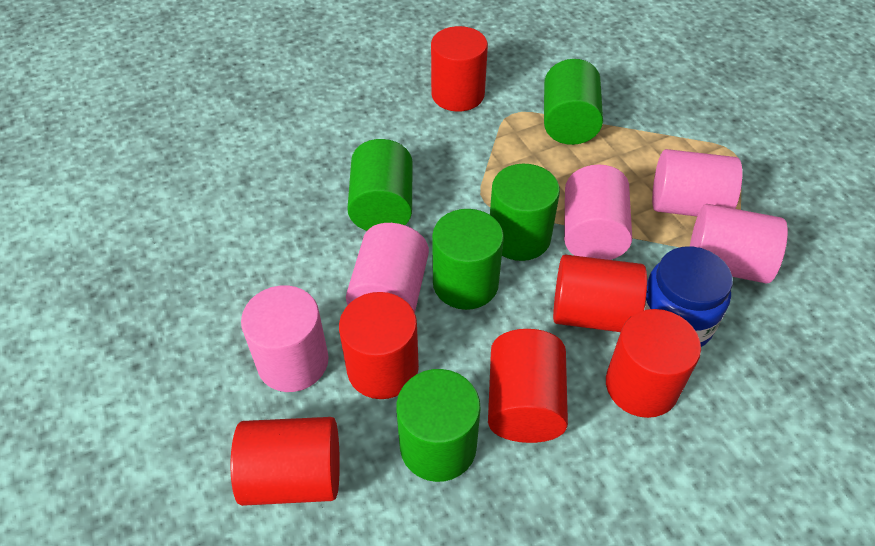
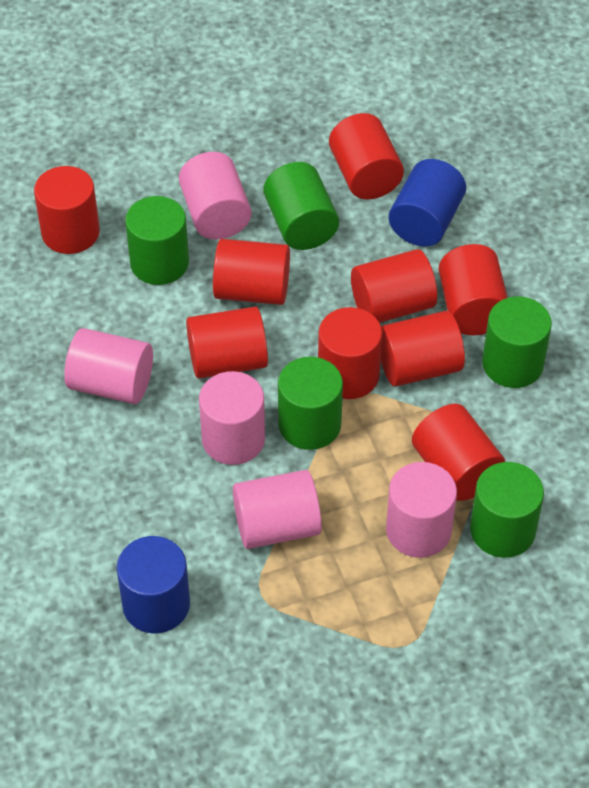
blue cylinder: 0 -> 2
blue jar: 1 -> 0
red cylinder: 6 -> 9

